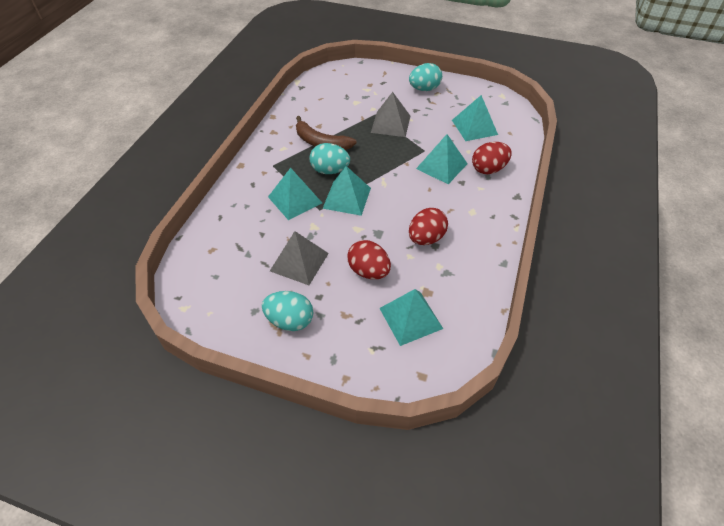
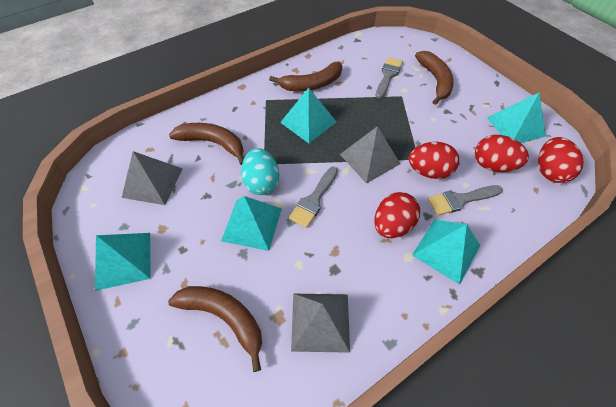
brown banana: 1 -> 4
grey brush: 0 -> 3
grey pyramid: 2 -> 3
red egg: 3 -> 4
turquoise egg: 3 -> 1

